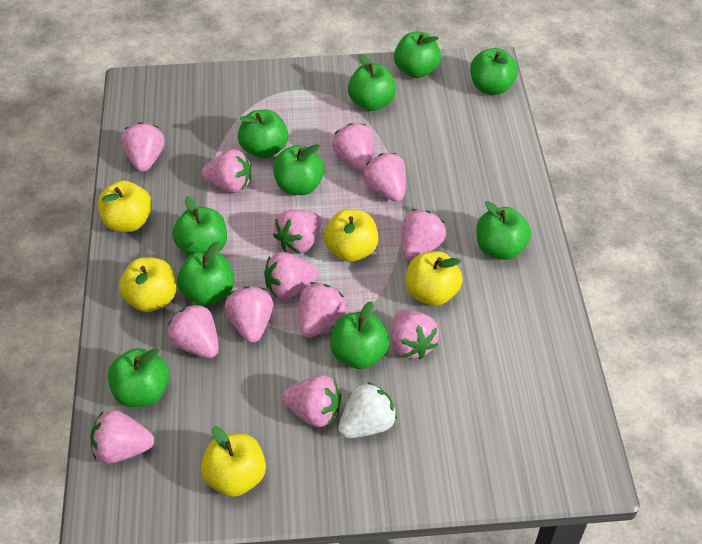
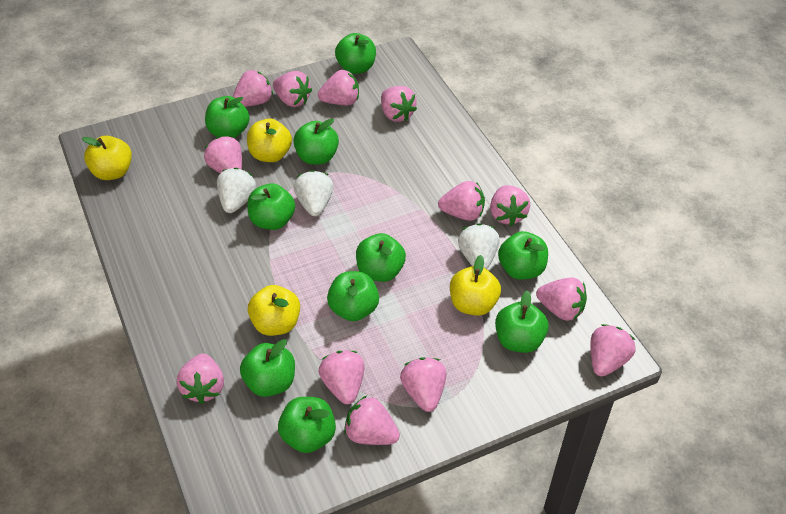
white strawberry: 1 -> 3
yellow apple: 5 -> 4

